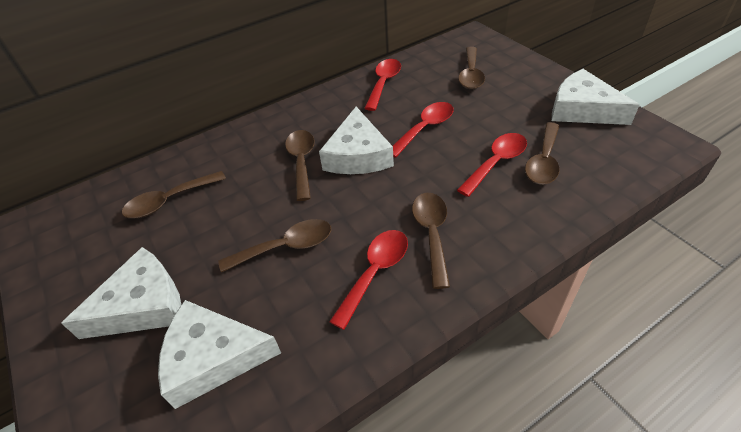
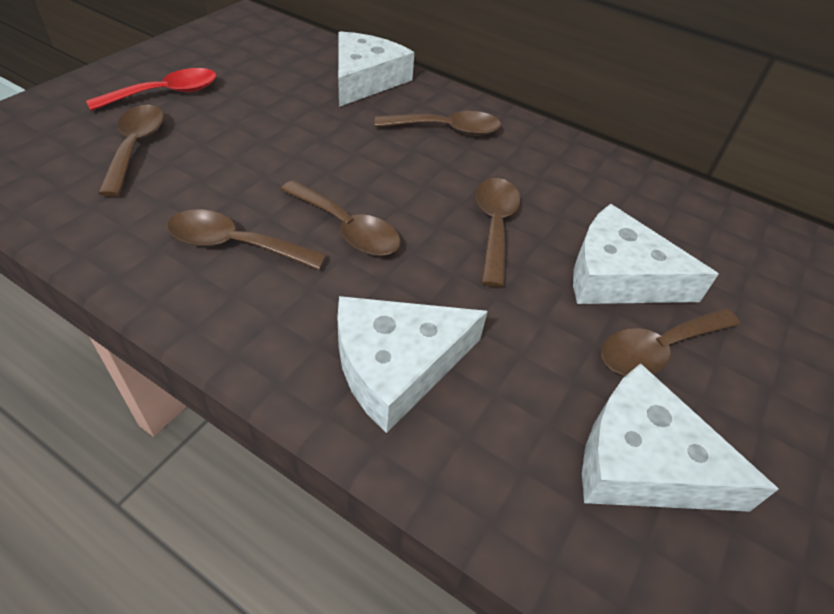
red spoon: 4 -> 1

